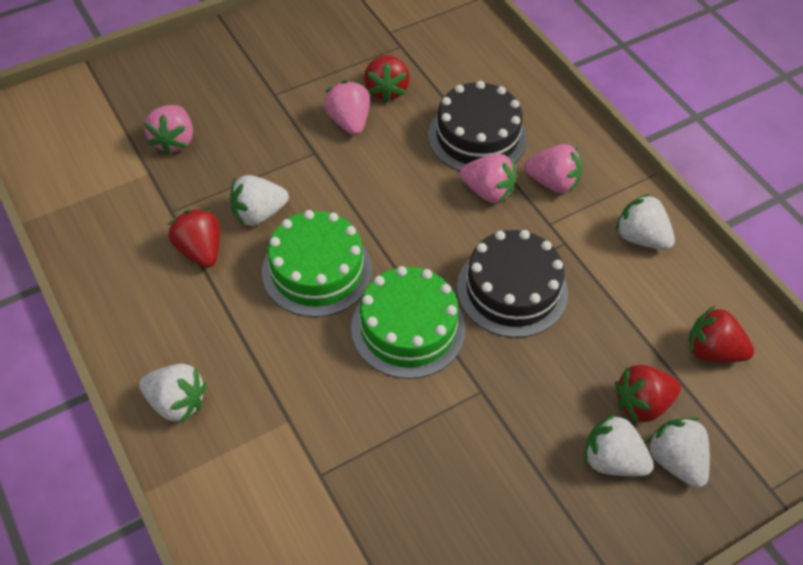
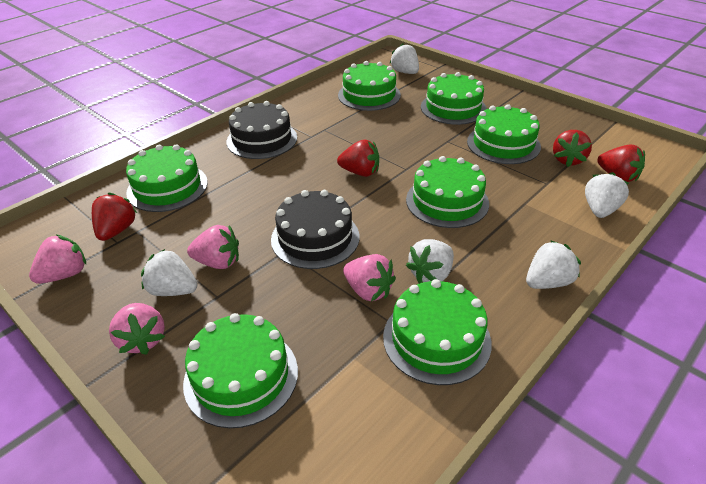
green cake: 2 -> 7

